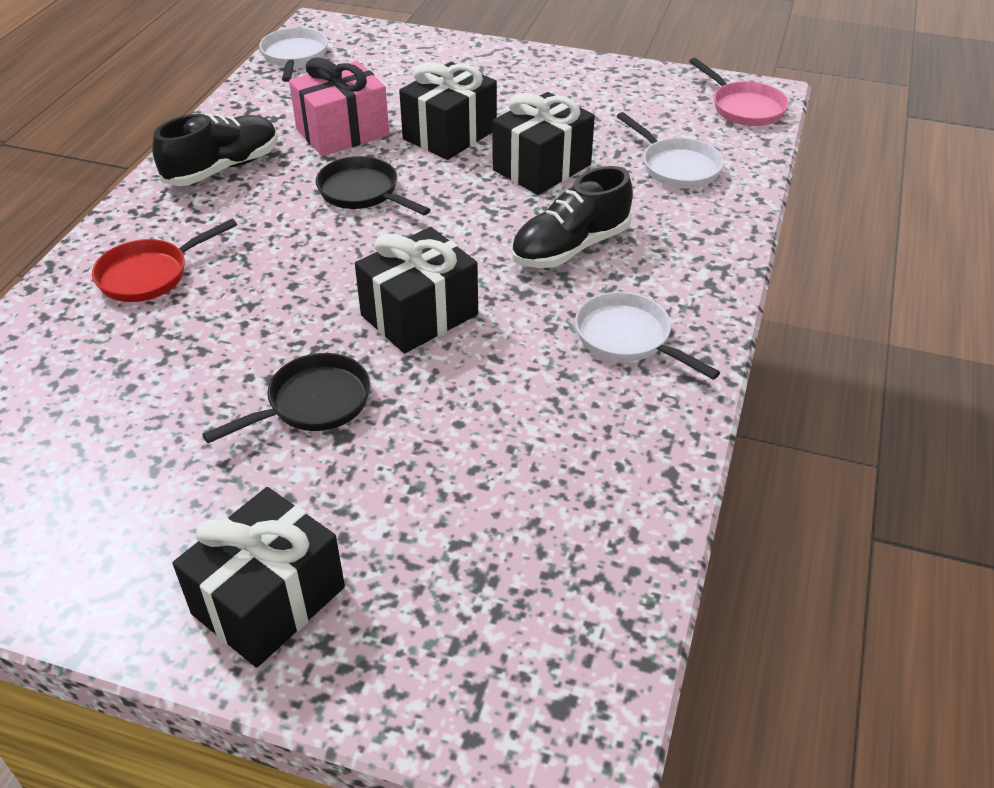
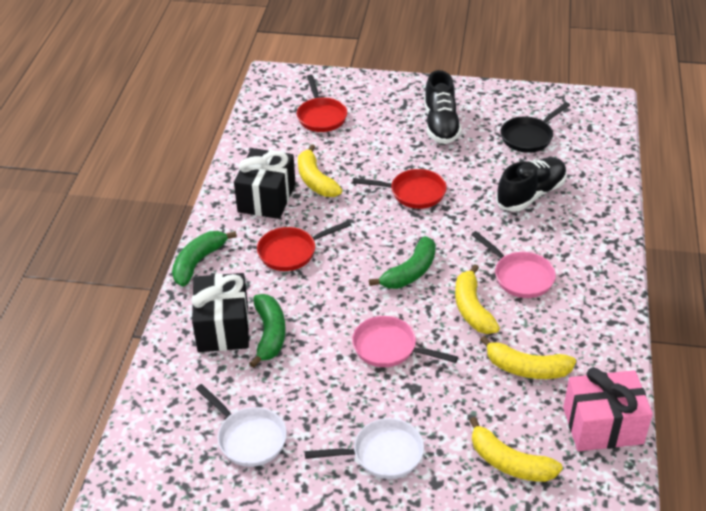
black gift: 4 -> 2
black pan: 2 -> 1
green banana: 0 -> 3
pink pan: 1 -> 2
red pan: 1 -> 3
white pan: 3 -> 2
yellow banana: 0 -> 4

